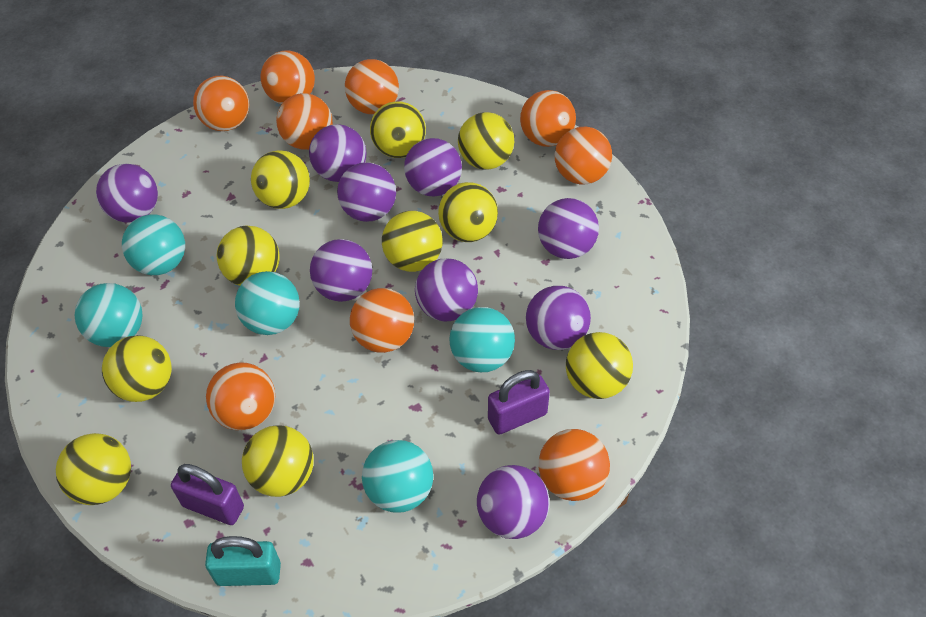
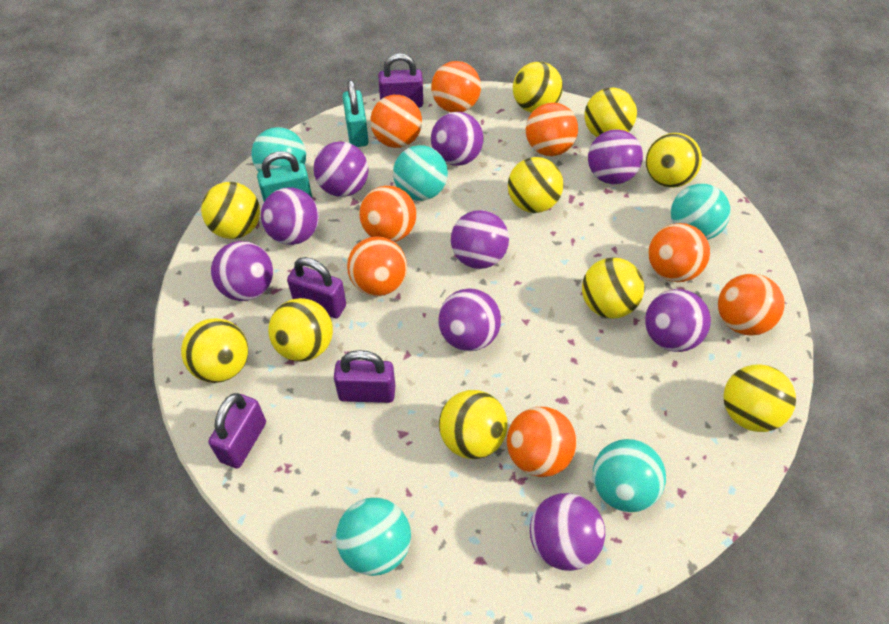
orange ball: 9 -> 8
purple padlock: 2 -> 4
turquoise padlock: 1 -> 2

